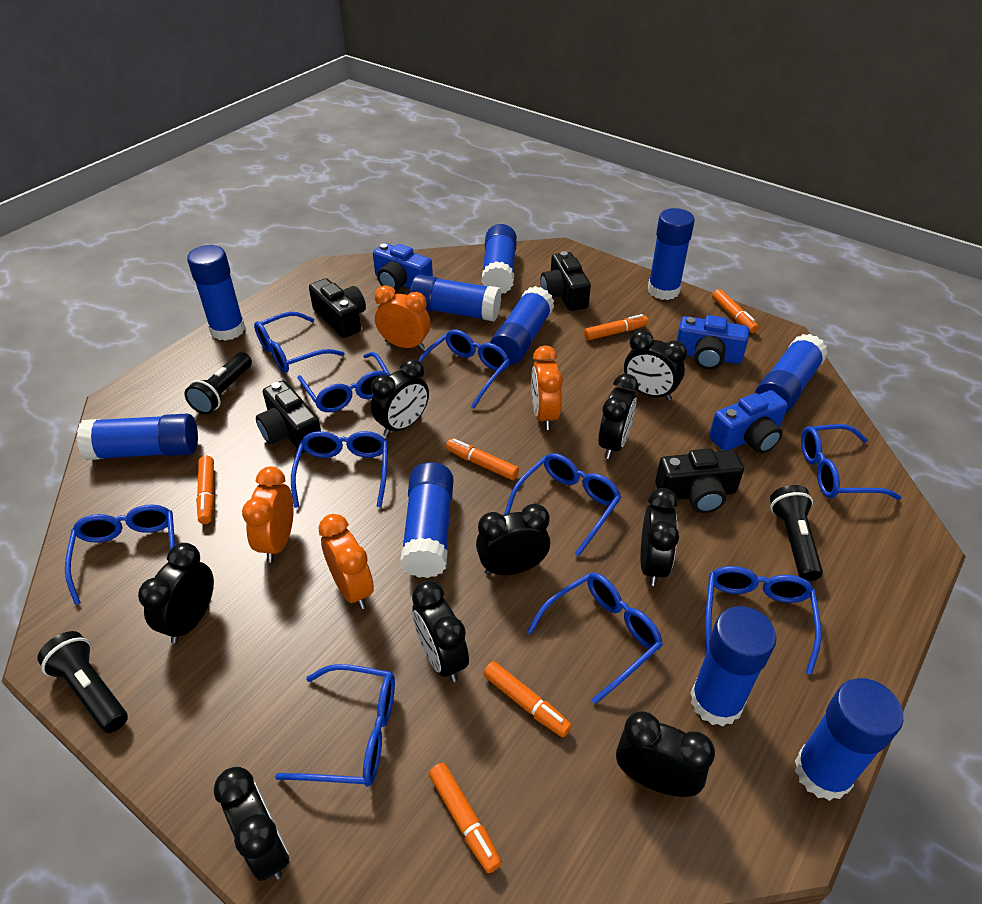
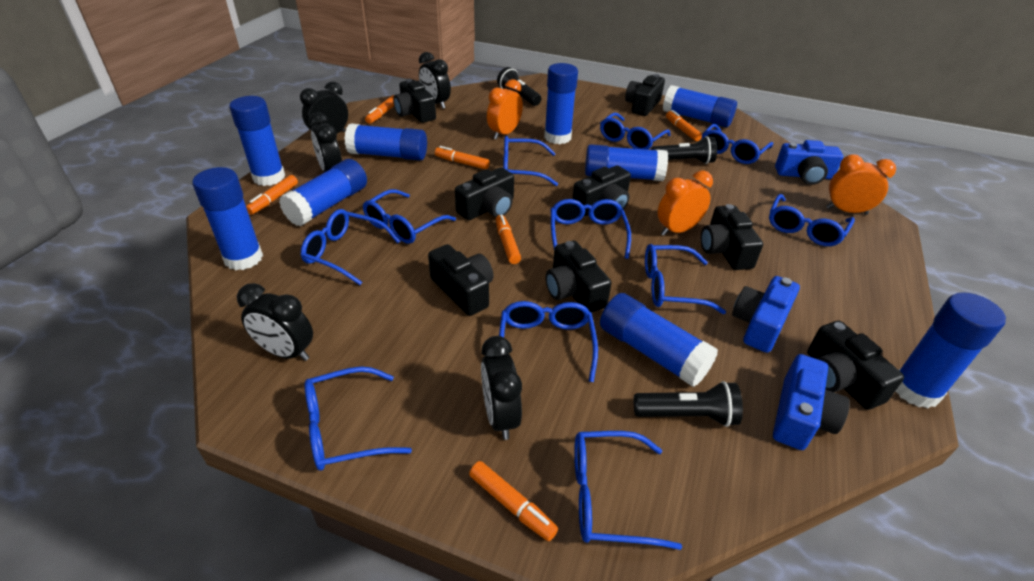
black camera: 4 -> 8
black clock: 9 -> 5
blue glasses: 10 -> 11
blue glue stick: 10 -> 9
orange clock: 4 -> 3

